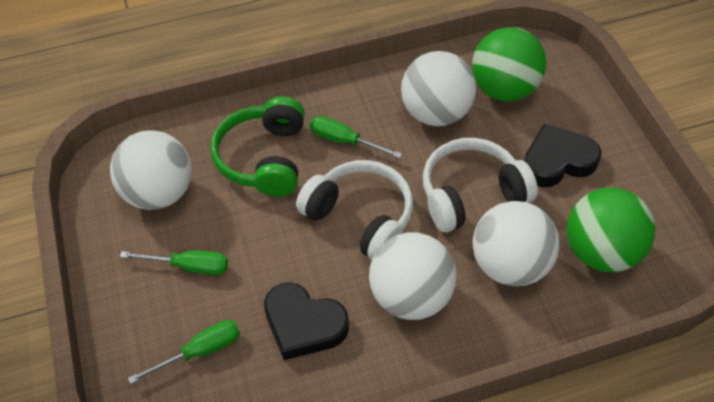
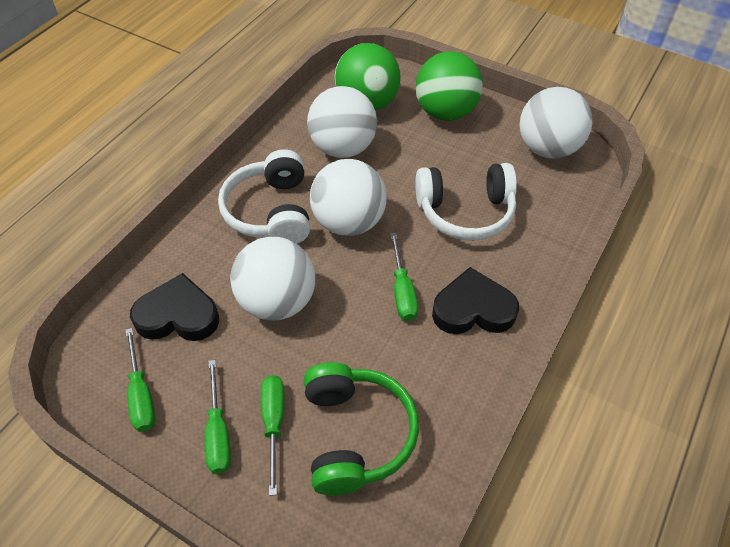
green screwdriver: 3 -> 4

